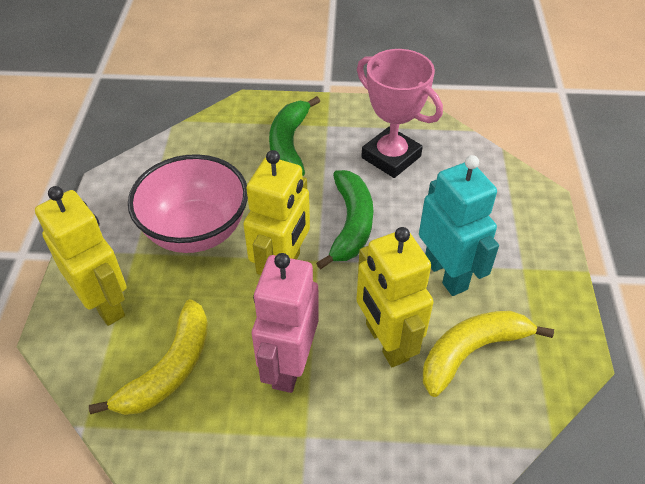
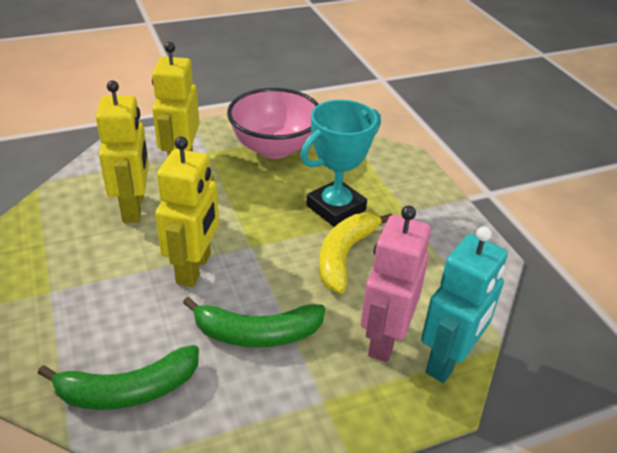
pink trophy: 1 -> 0
turquoise trophy: 0 -> 1
yellow banana: 2 -> 1

